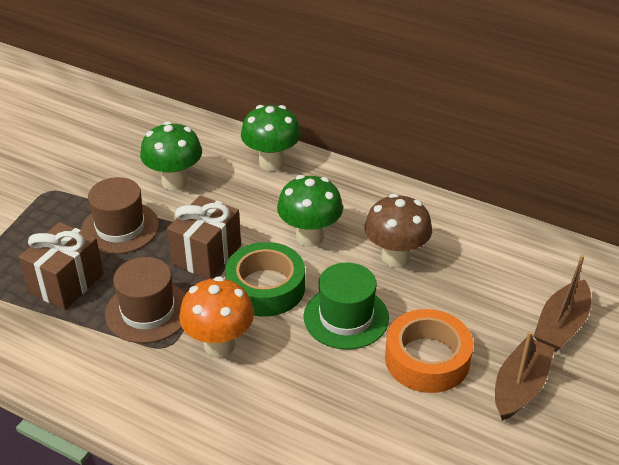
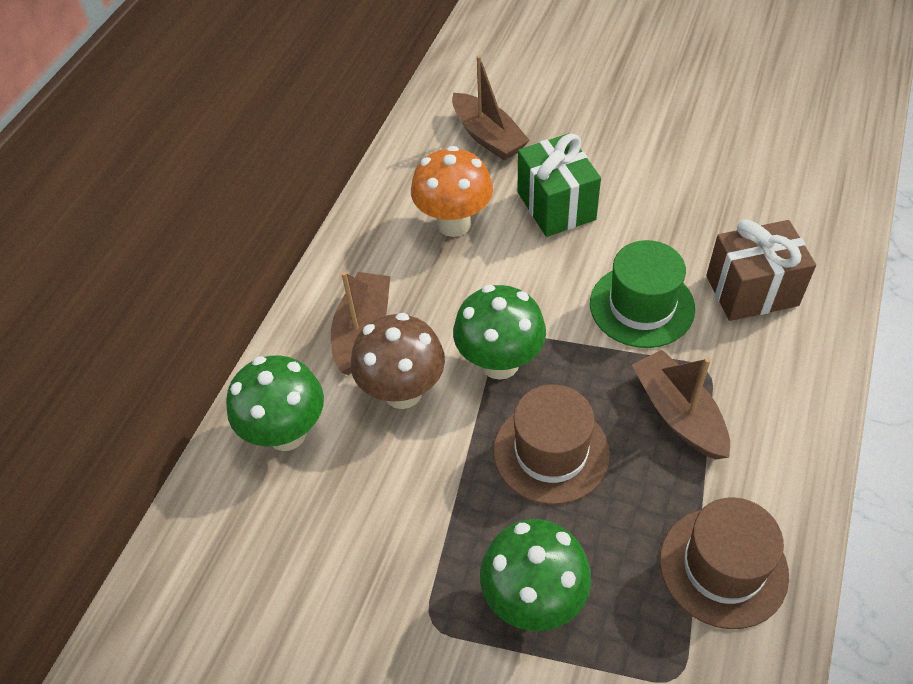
brown boat: 2 -> 3
brown gift: 2 -> 1
green gift: 0 -> 1
green tape: 1 -> 0
orange tape: 1 -> 0

